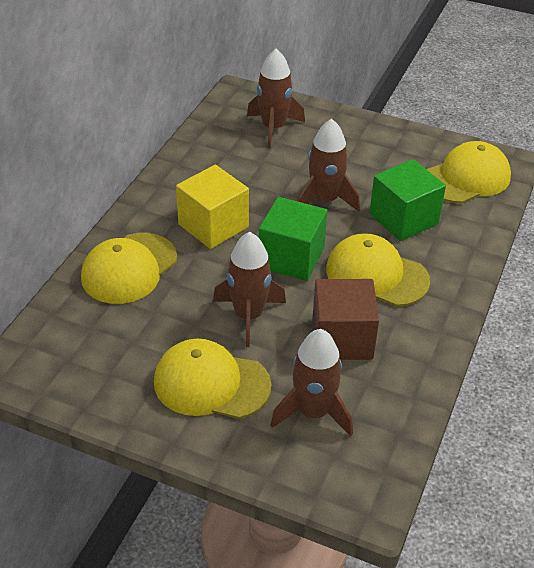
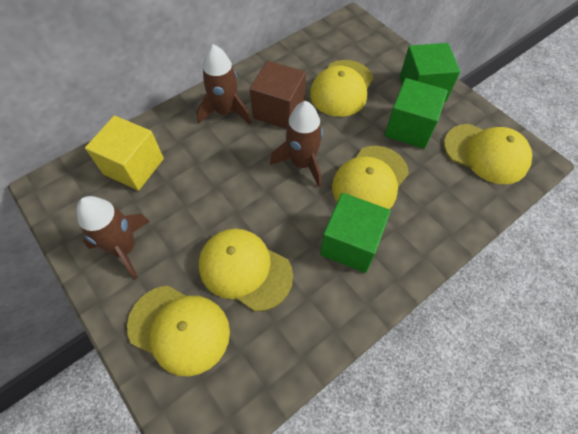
brown rocket: 4 -> 3
green cube: 2 -> 3
yellow cap: 4 -> 5

